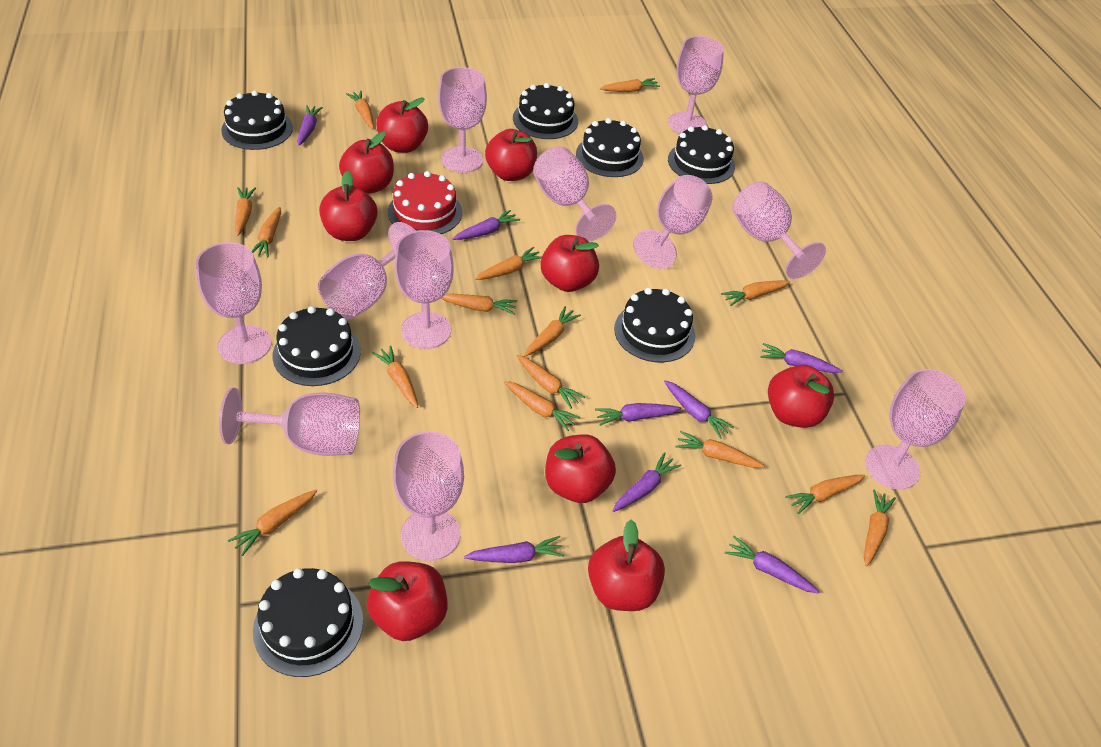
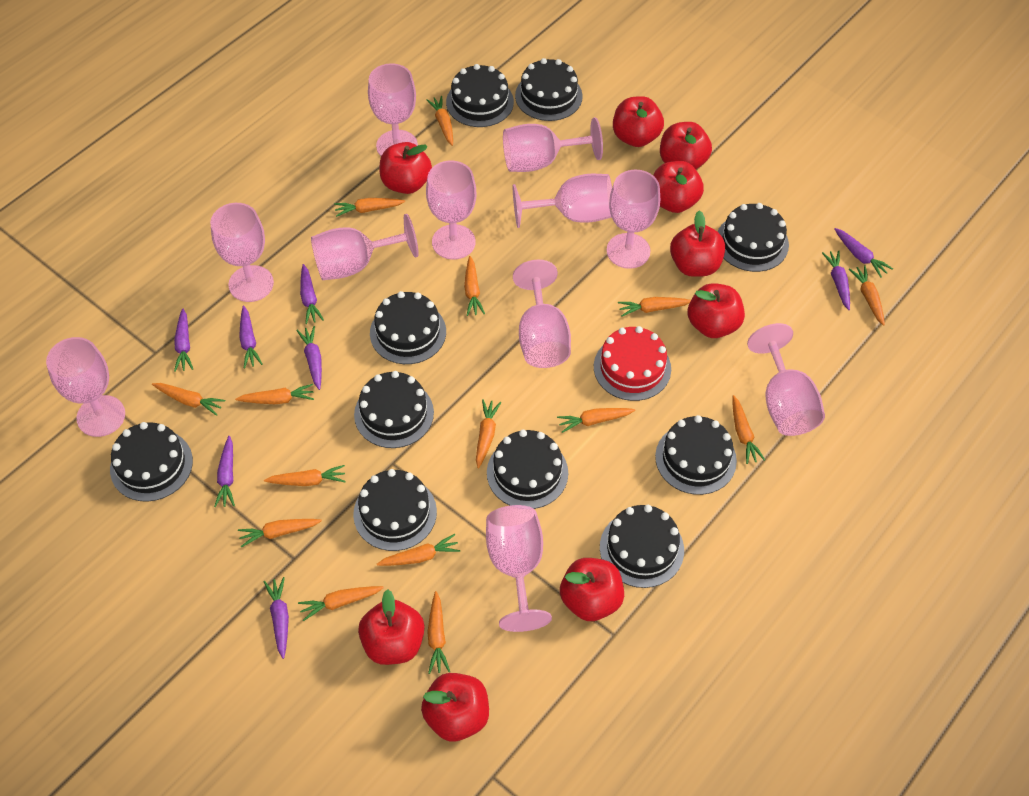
black cake: 7 -> 10

